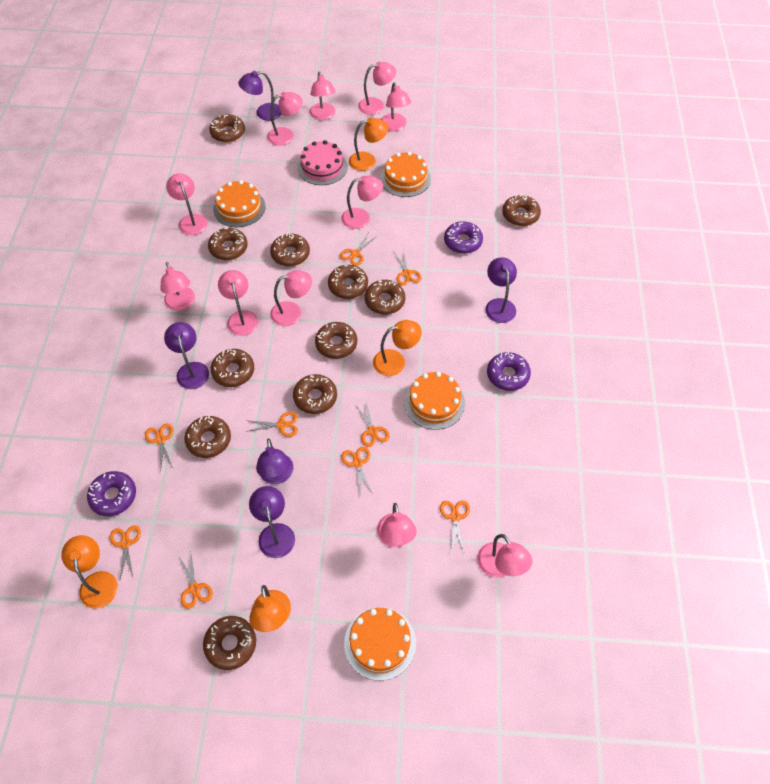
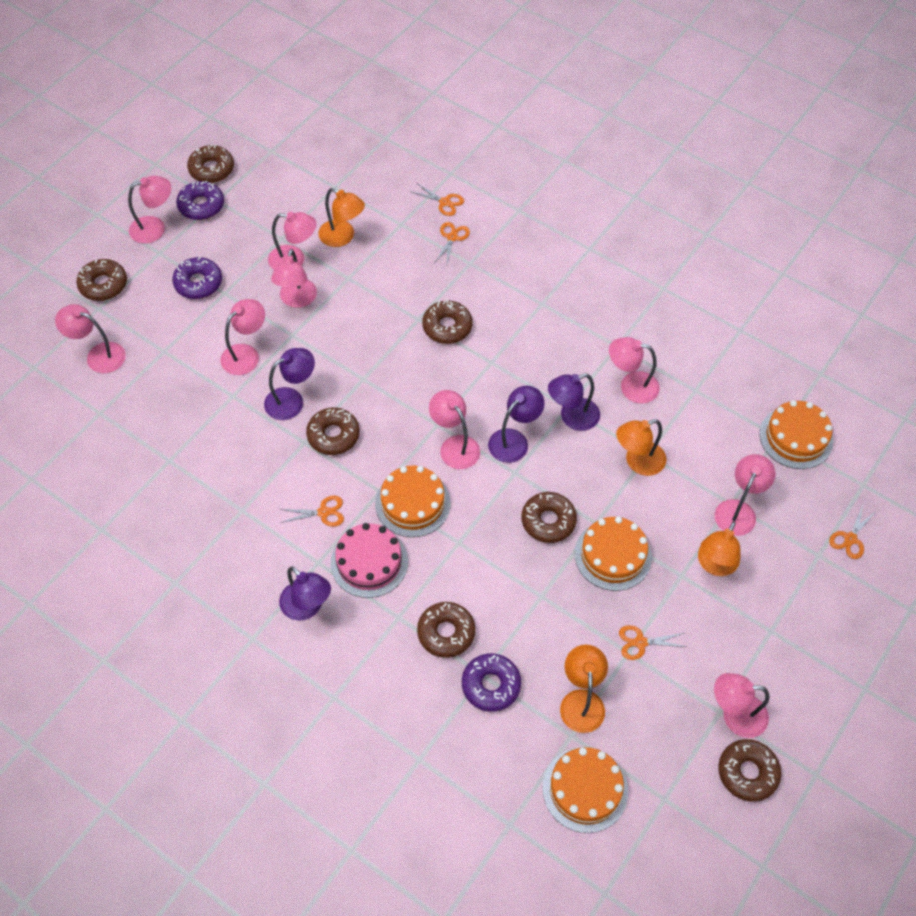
brown donut: 11 -> 7
orange scissors: 9 -> 5
pink lamp: 11 -> 9
purple lamp: 5 -> 4

